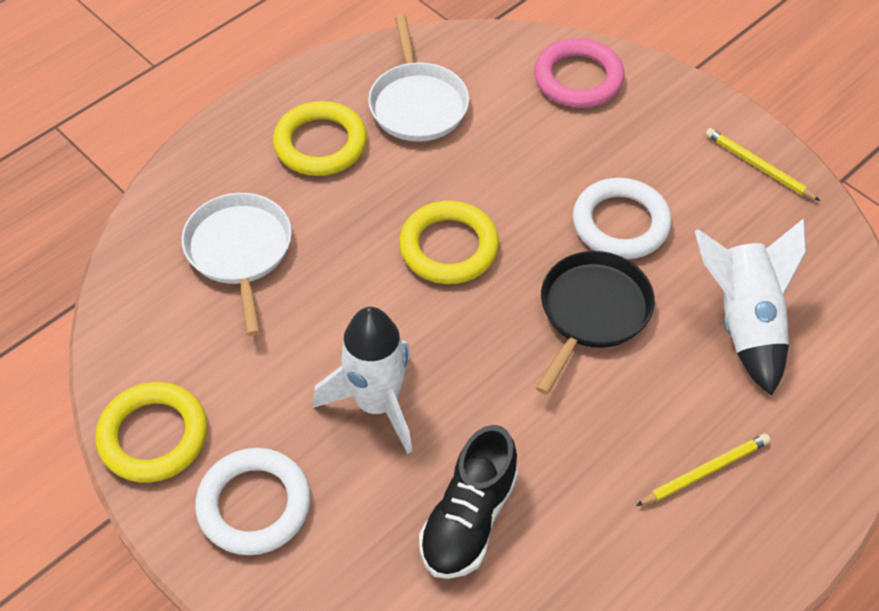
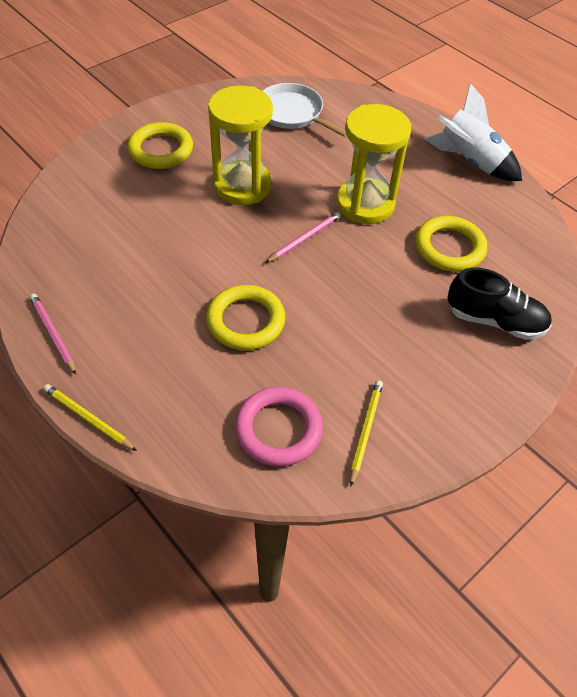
black pan: 1 -> 0
pink pencil: 0 -> 2
white pan: 2 -> 1
white ring: 2 -> 0
white rocket: 2 -> 1
yellow hourglass: 0 -> 2

